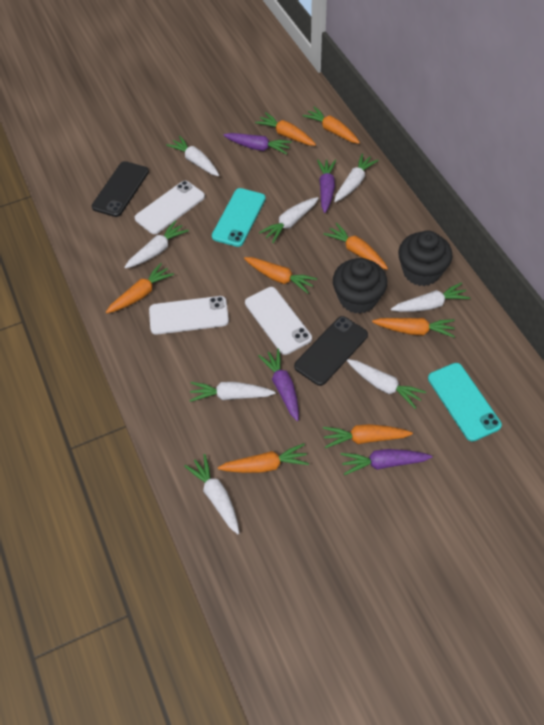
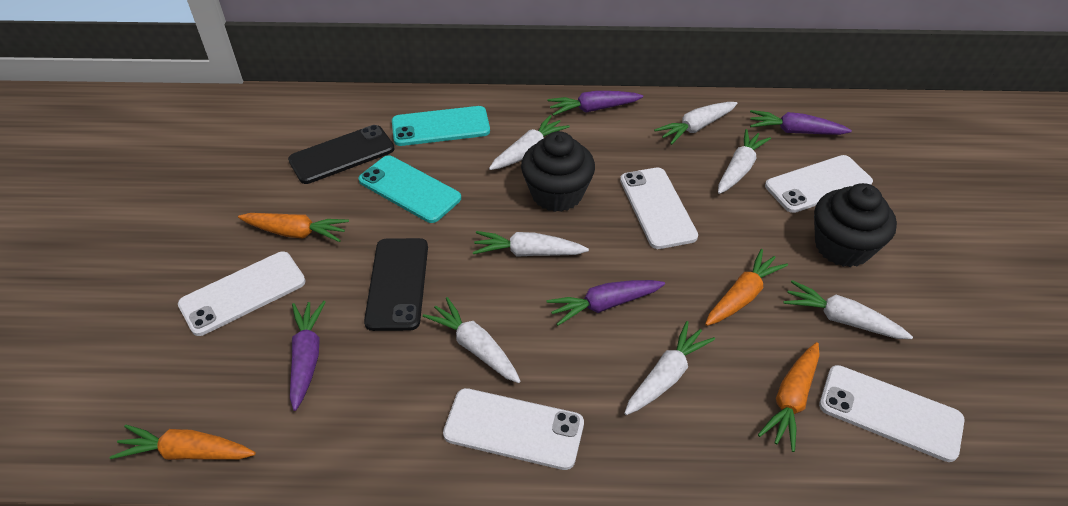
orange carrot: 8 -> 4
white carrot: 8 -> 7
white phone: 3 -> 5

